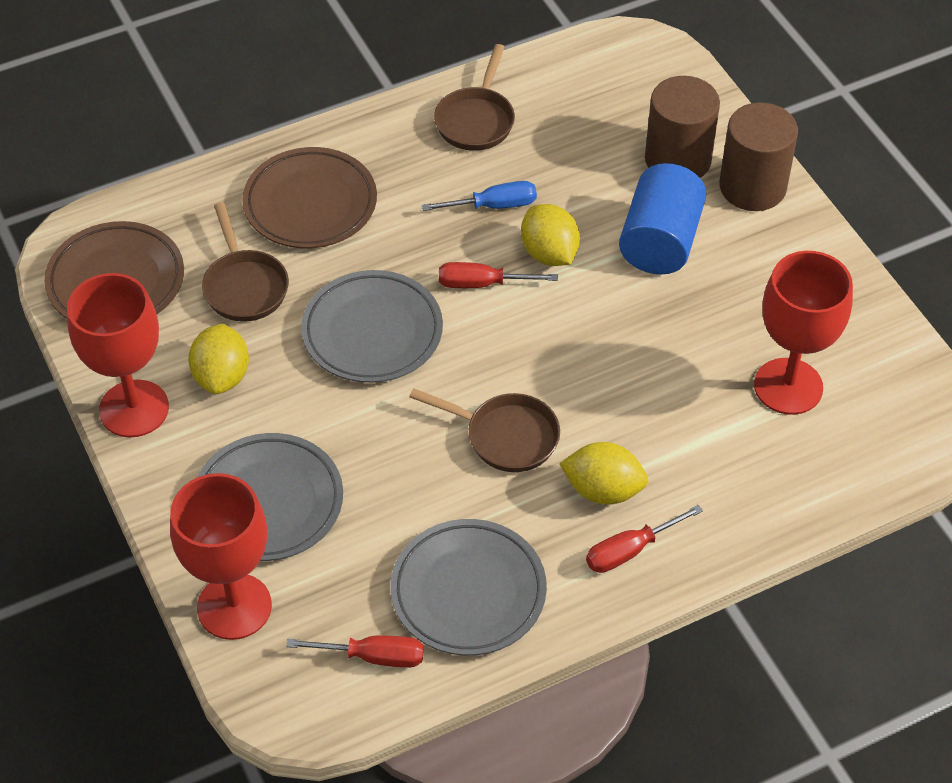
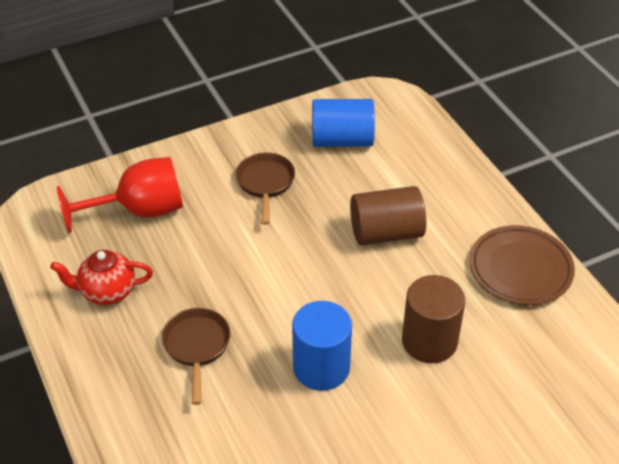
blue cylinder: 1 -> 2
blue screwdriver: 1 -> 0
brown pan: 3 -> 2
brown plate: 2 -> 1
grey plate: 3 -> 0
red goblet: 3 -> 1
red screwdriver: 3 -> 0
red teapot: 0 -> 1
yellow lemon: 3 -> 0

